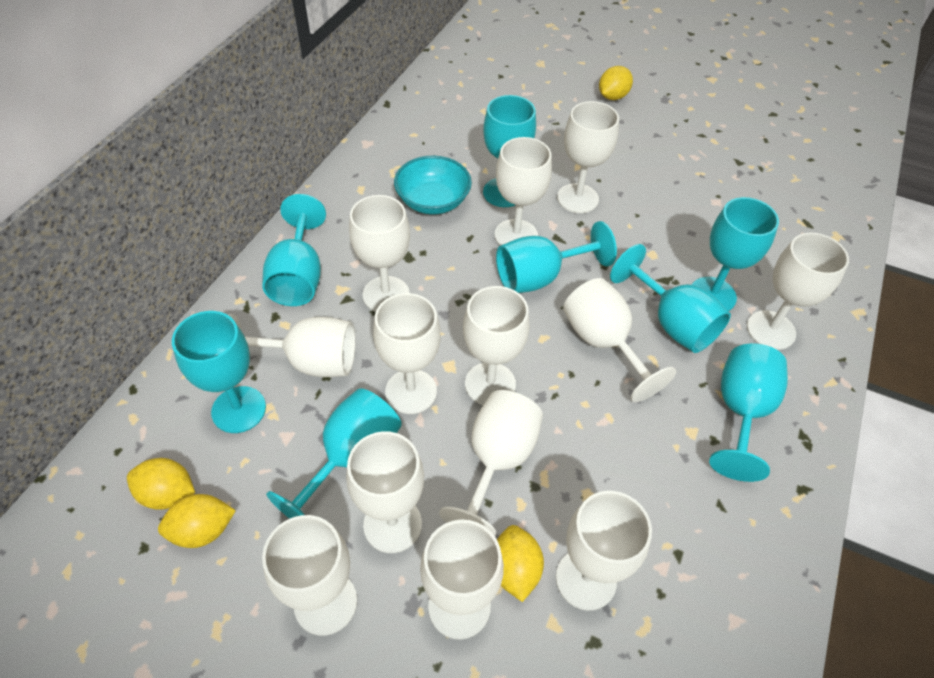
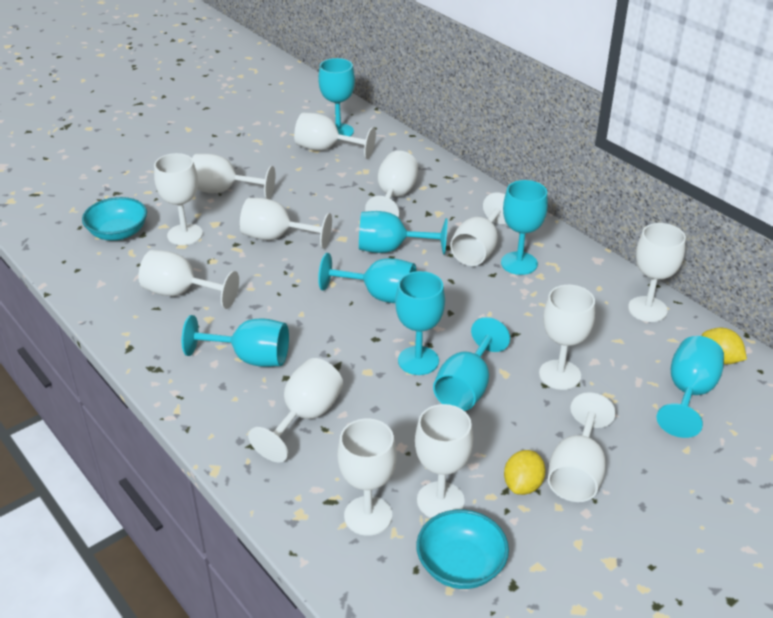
turquoise bowl: 1 -> 2
yellow lemon: 4 -> 2

